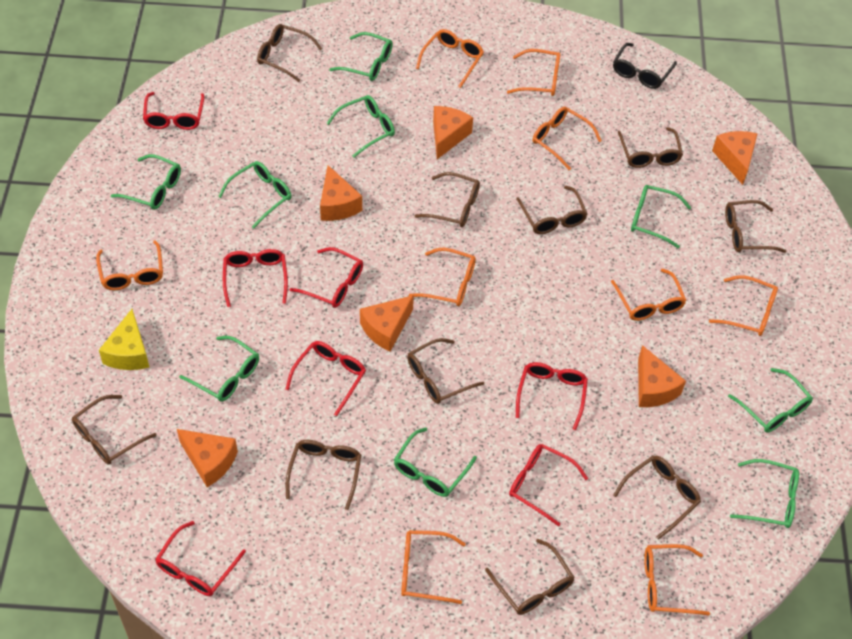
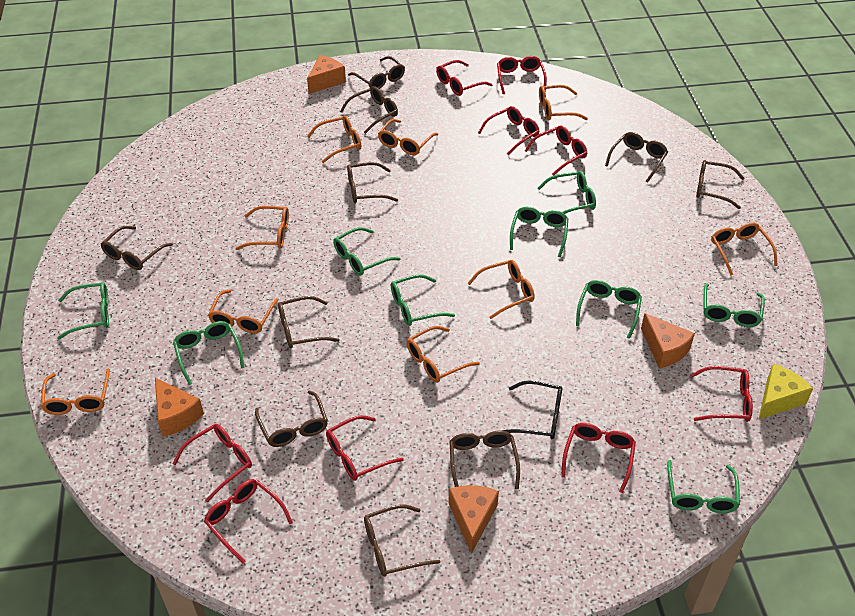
orange cheese: 6 -> 4
red glasses: 7 -> 9

